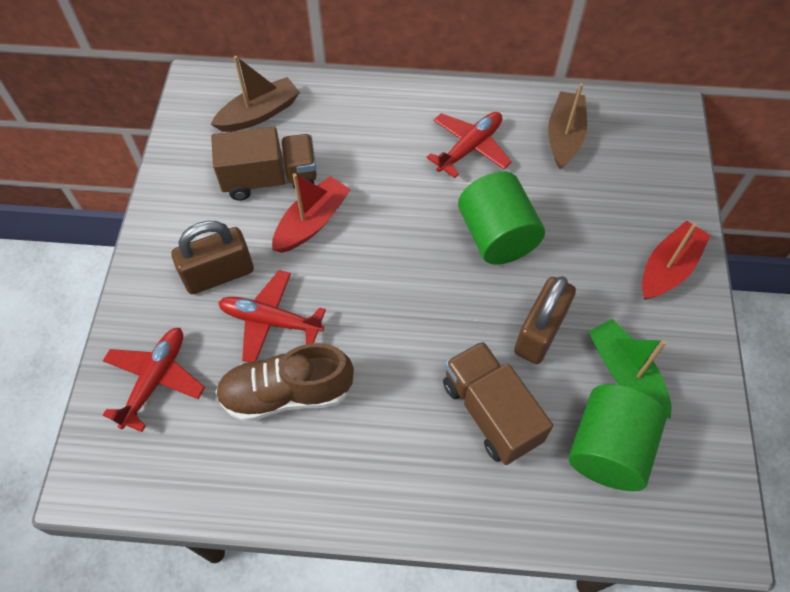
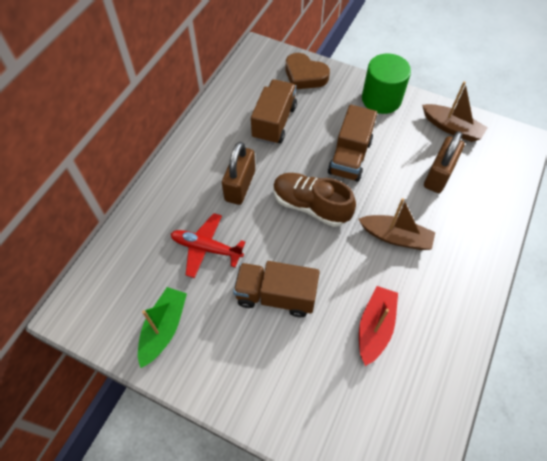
brown heart: 0 -> 1
brown truck: 2 -> 3
green cylinder: 2 -> 1
red boat: 2 -> 1
red plane: 3 -> 1

